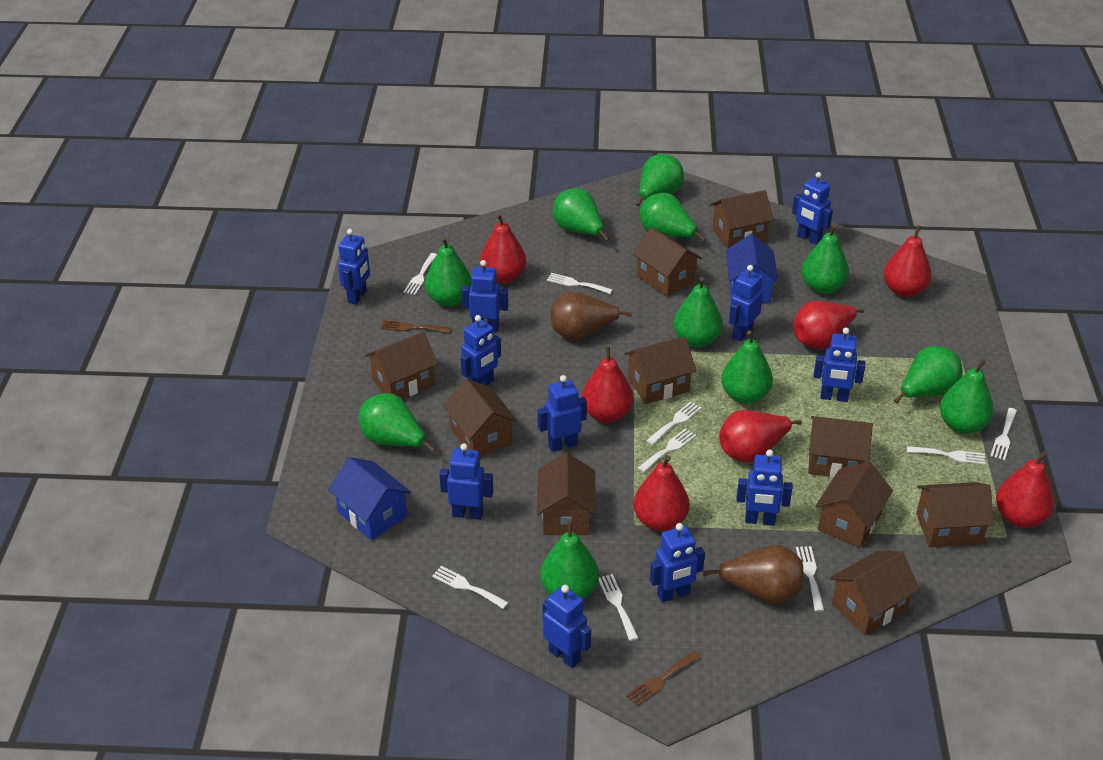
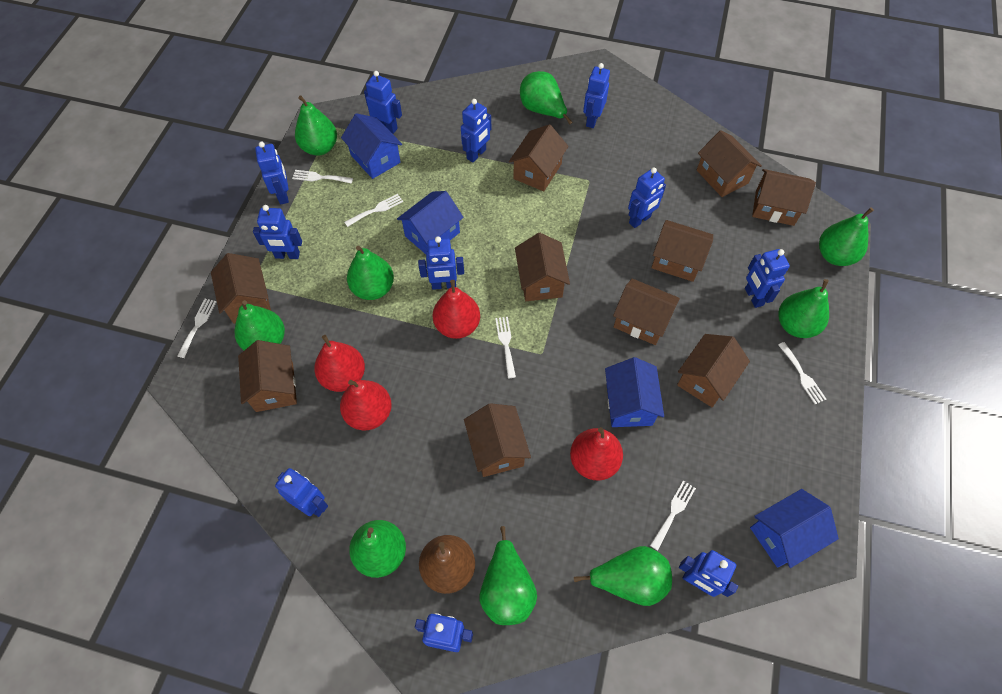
blue house: 2 -> 4
brown fork: 2 -> 0
brown pear: 2 -> 1
green pear: 11 -> 9
red pear: 7 -> 4
white fork: 9 -> 6

